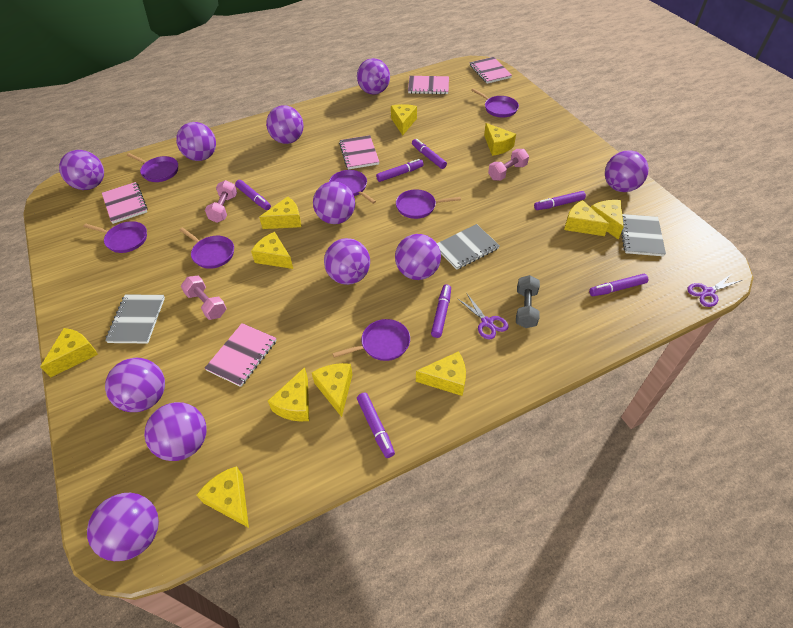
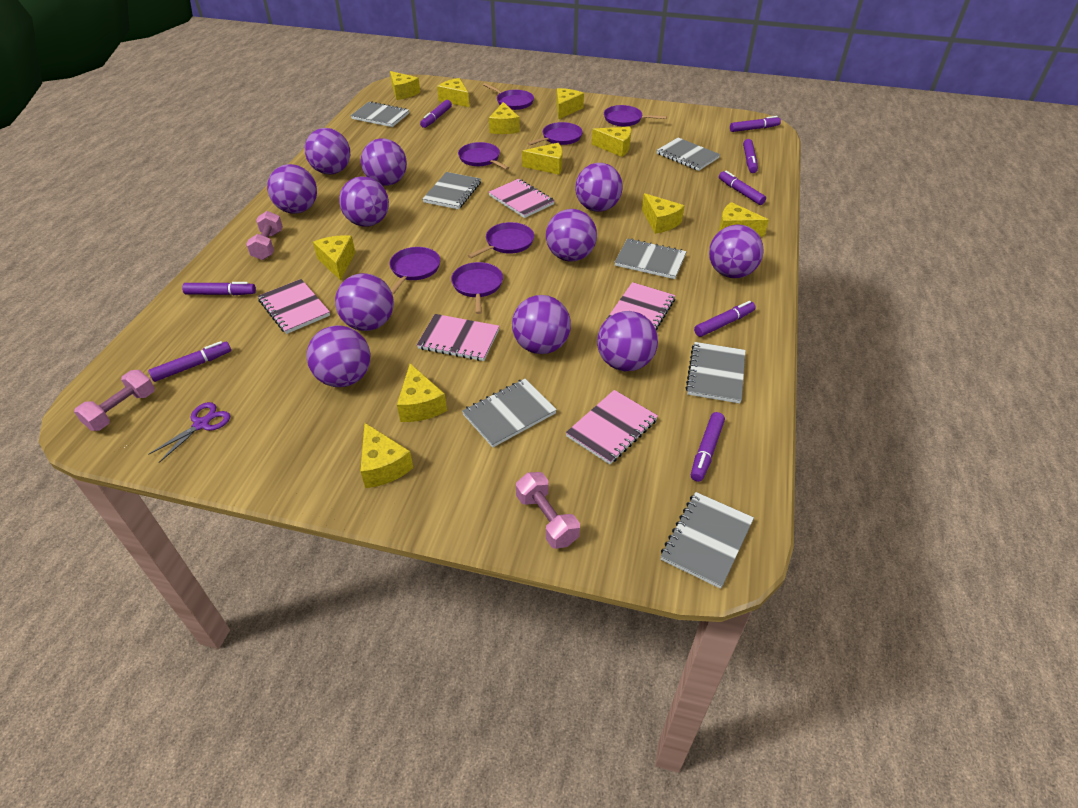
grey dumbbell: 1 -> 0
grey notebook: 3 -> 7
purple marker: 7 -> 8
purple scissors: 2 -> 1

